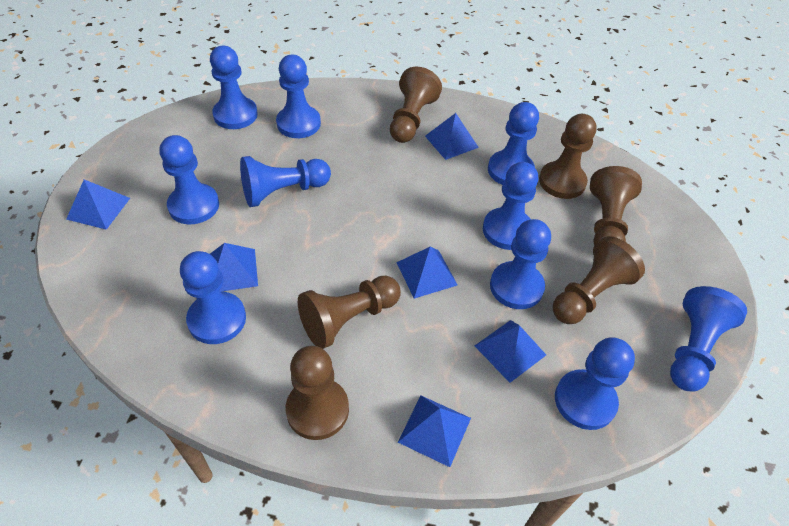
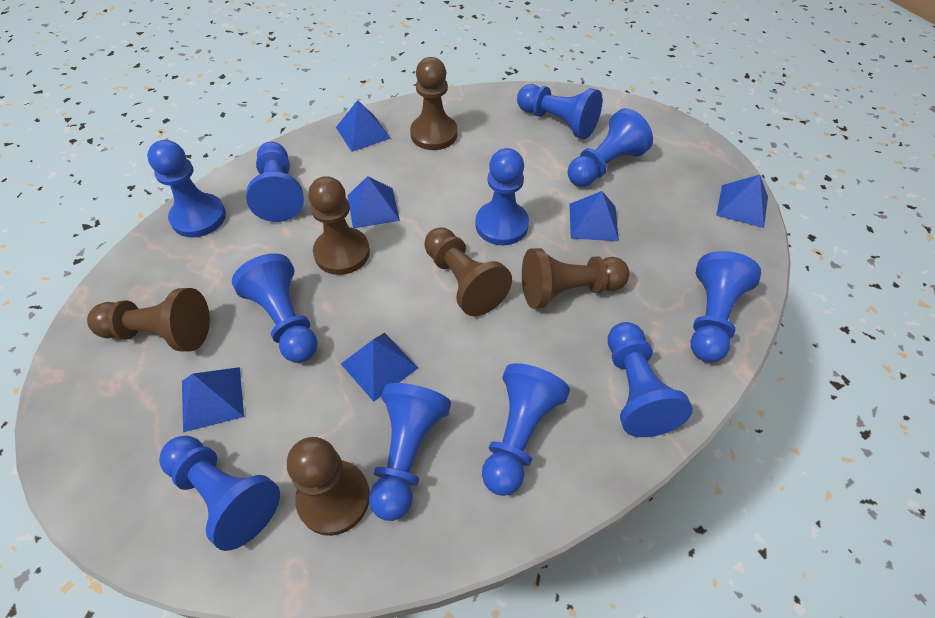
blue pawn: 10 -> 11

